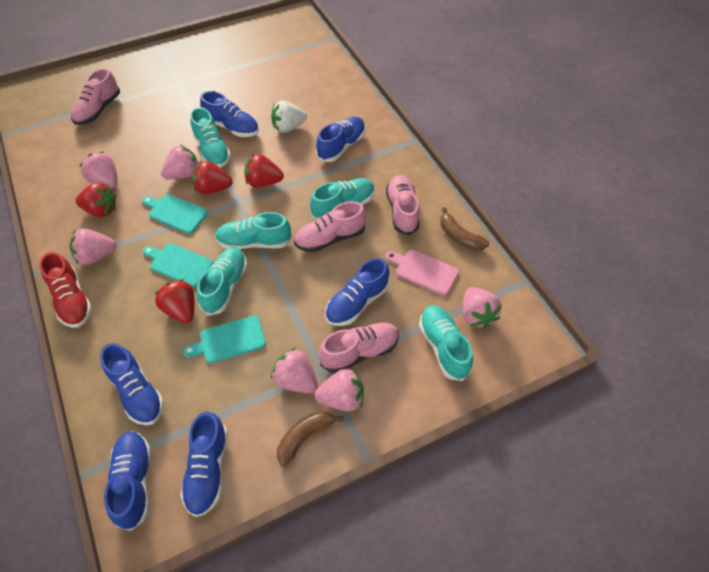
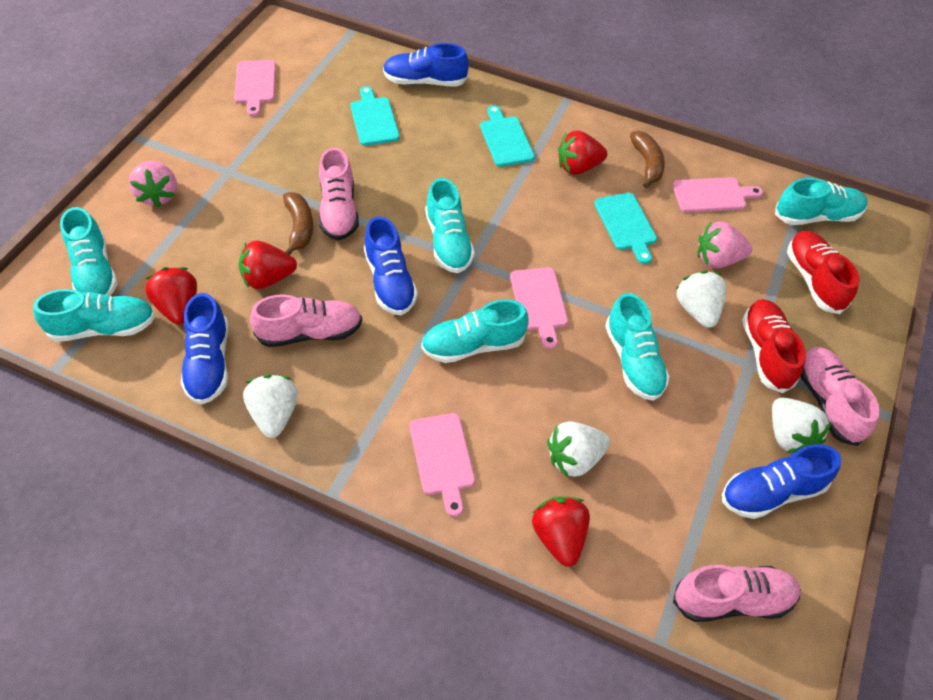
blue shoe: 6 -> 4
pink cutting board: 1 -> 4
pink strawberry: 6 -> 2
red shoe: 1 -> 2
turquoise shoe: 5 -> 6
white strawberry: 1 -> 4

